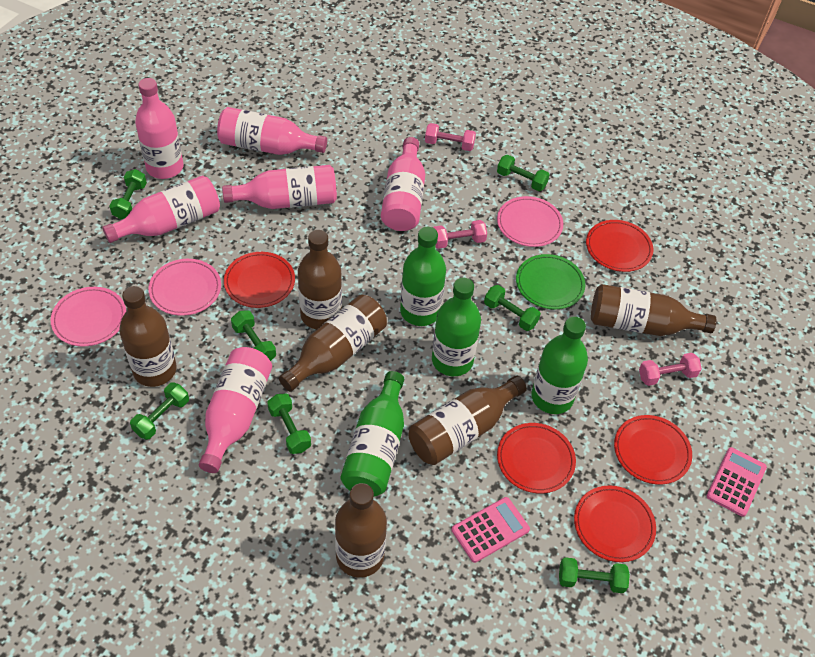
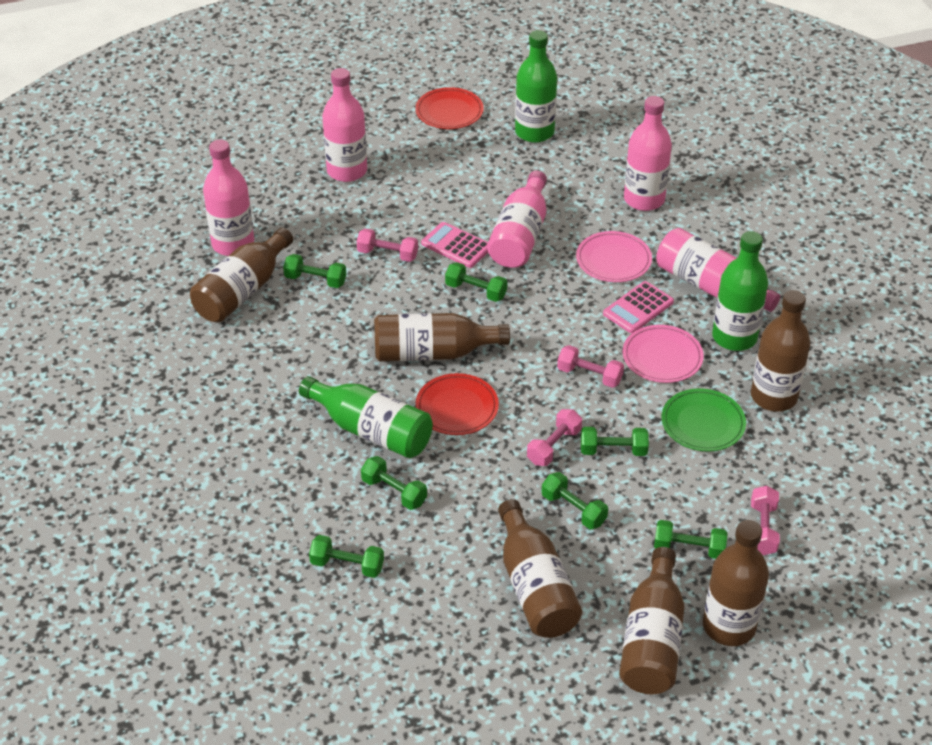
green bottle: 4 -> 3
pink bottle: 6 -> 5
pink dumbbell: 3 -> 4
pink plate: 3 -> 2
red plate: 5 -> 2

